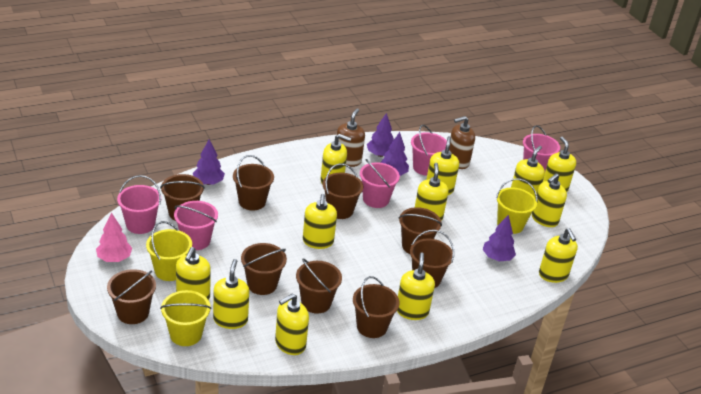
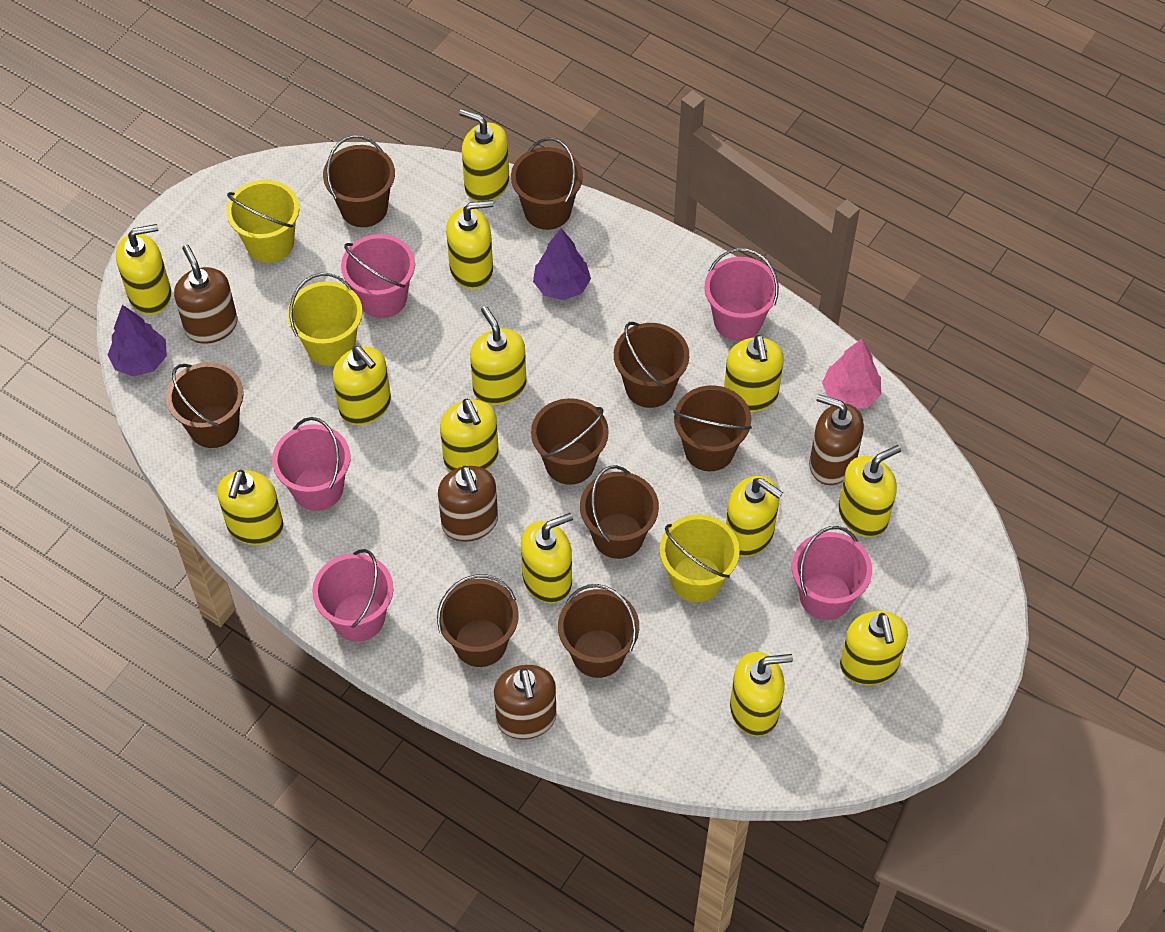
brown soap dispenser: 2 -> 4
purple tree: 4 -> 2
yellow soap dispenser: 12 -> 13

